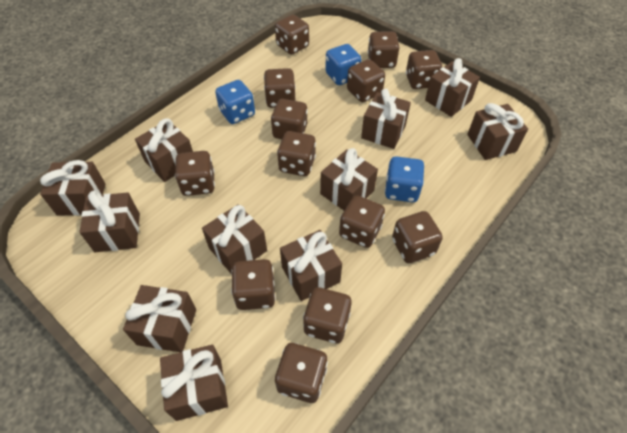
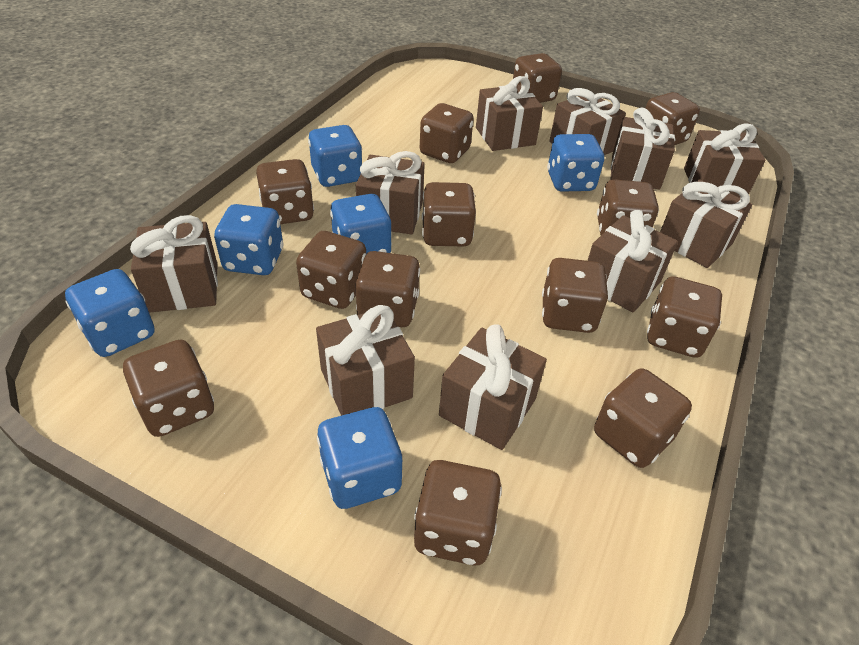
blue dice: 3 -> 6
brown gift: 11 -> 10

